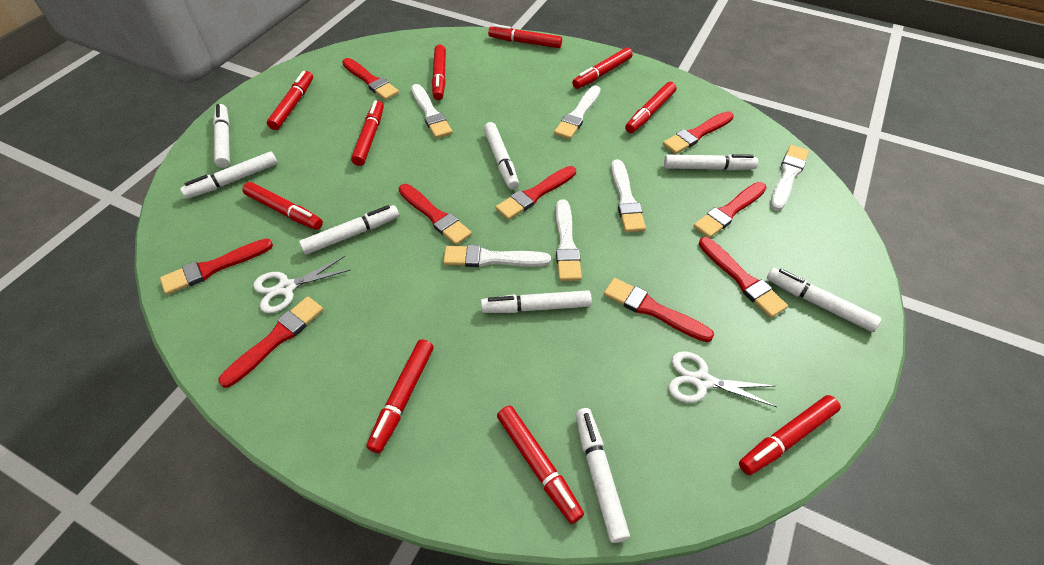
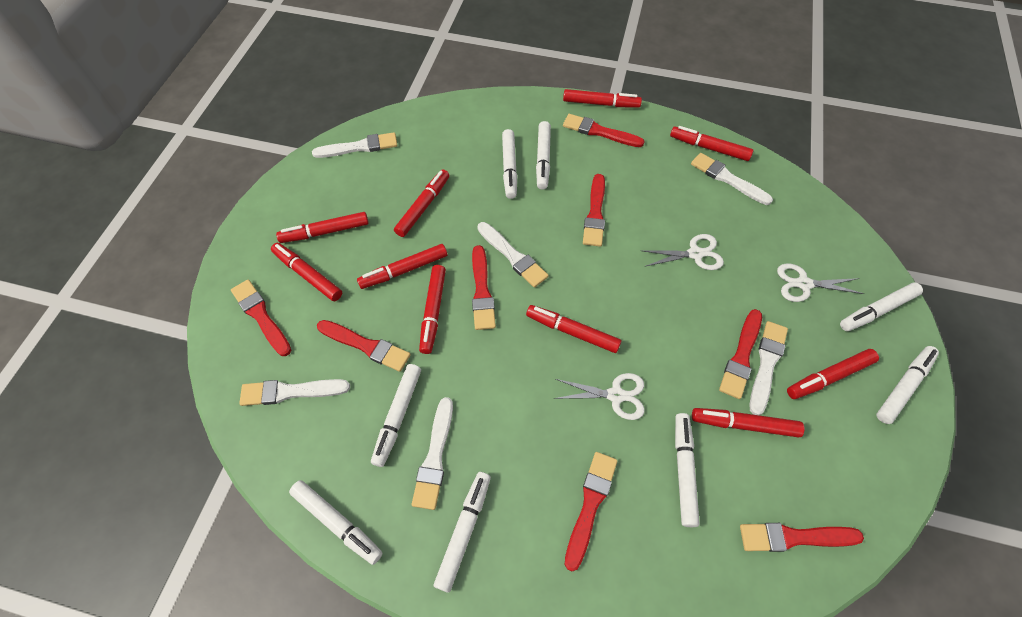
red brush: 9 -> 8
white scissors: 2 -> 3

